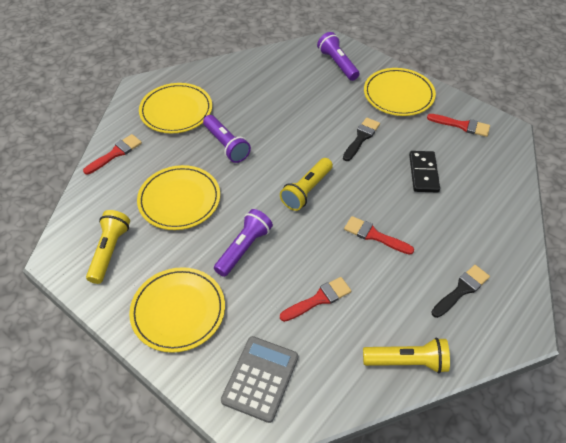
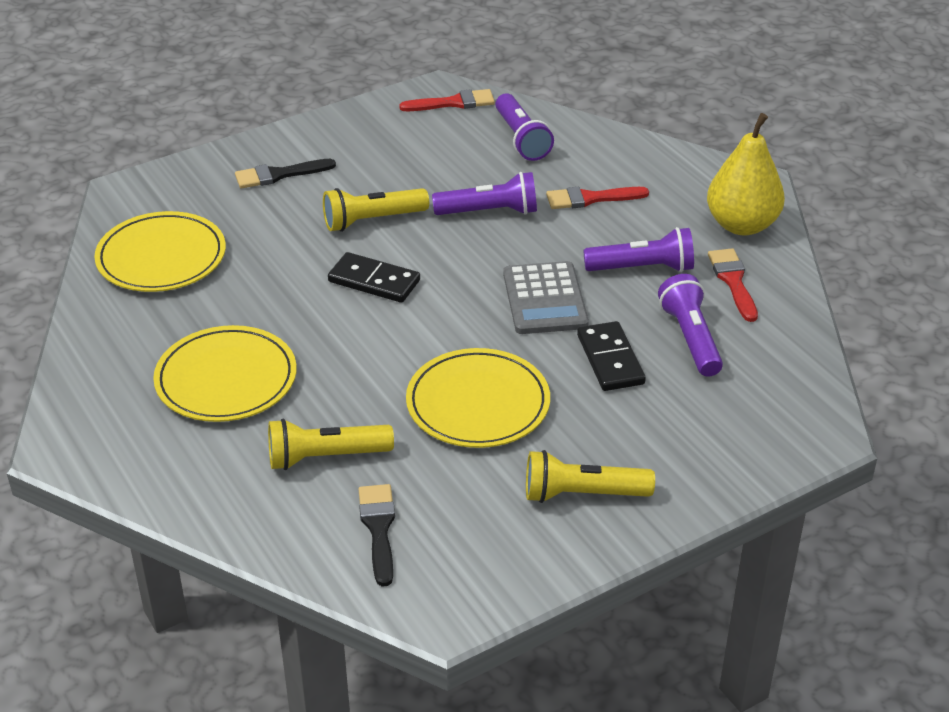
black domino: 1 -> 2
purple flashlight: 3 -> 4
red brush: 4 -> 3
yellow pear: 0 -> 1
yellow plate: 4 -> 3

